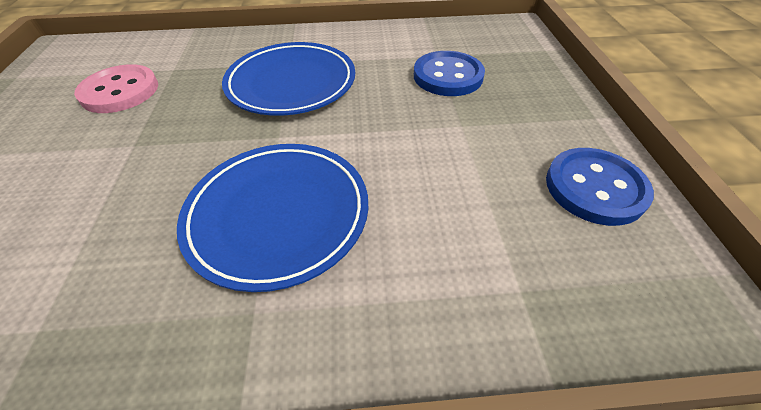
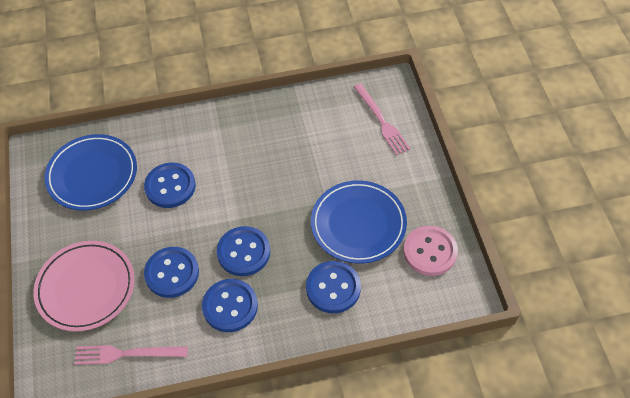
blue button: 2 -> 5
pink fork: 0 -> 2
pink plate: 0 -> 1

